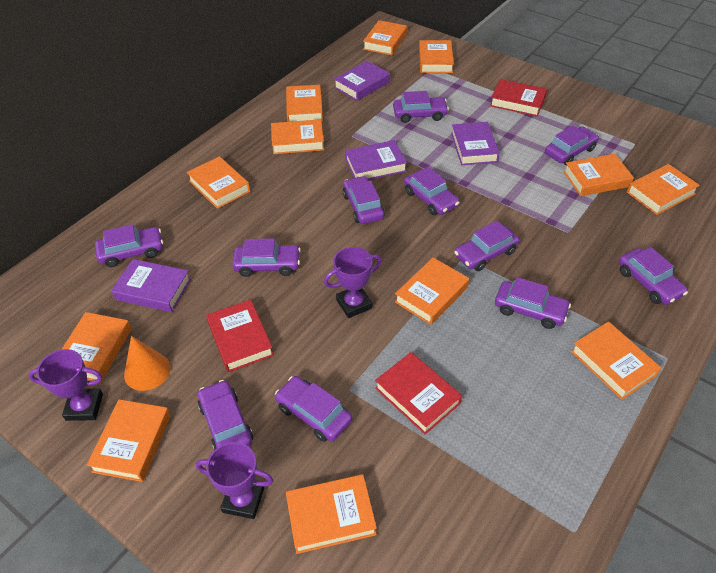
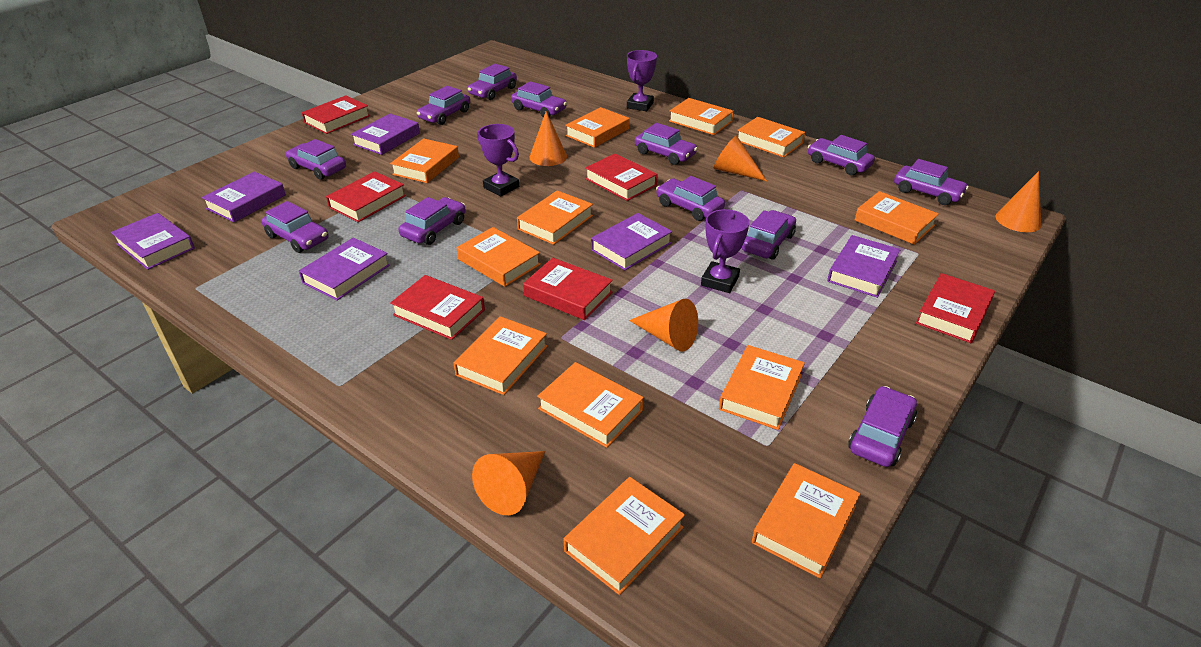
orange cone: 1 -> 5
purple book: 4 -> 6
purple car: 11 -> 12
red book: 3 -> 6

